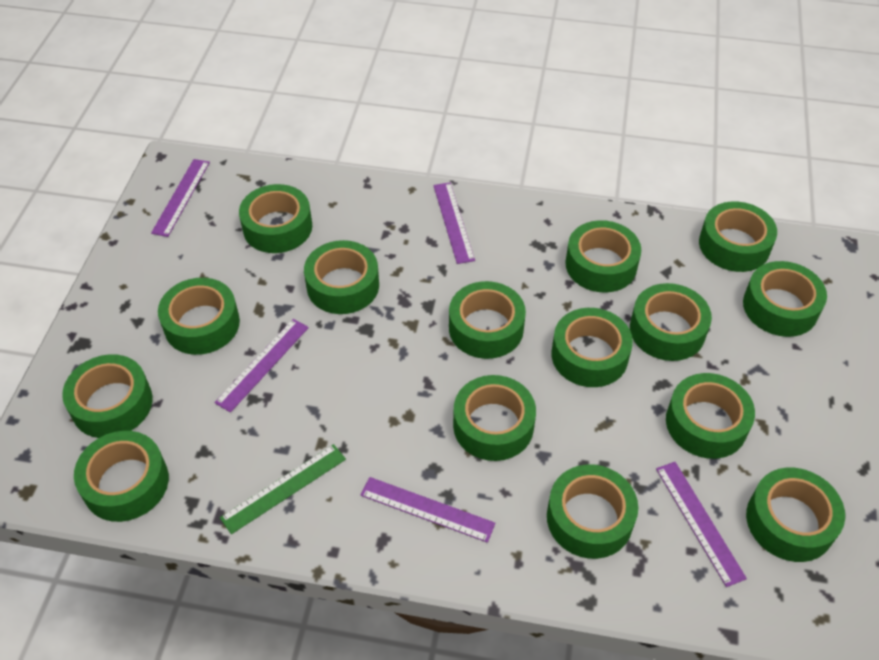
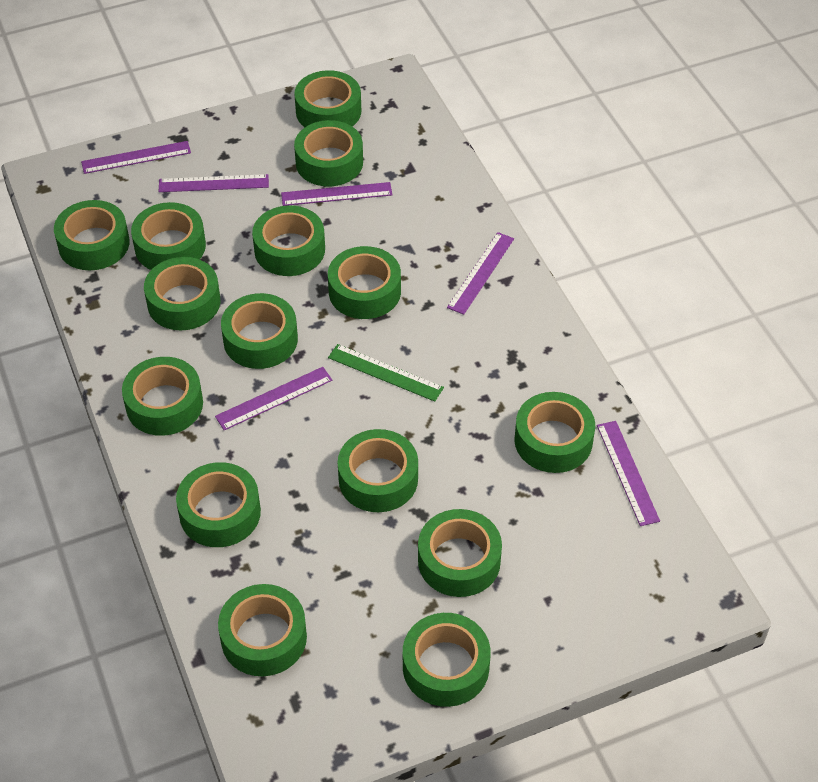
purple ruler: 5 -> 6

